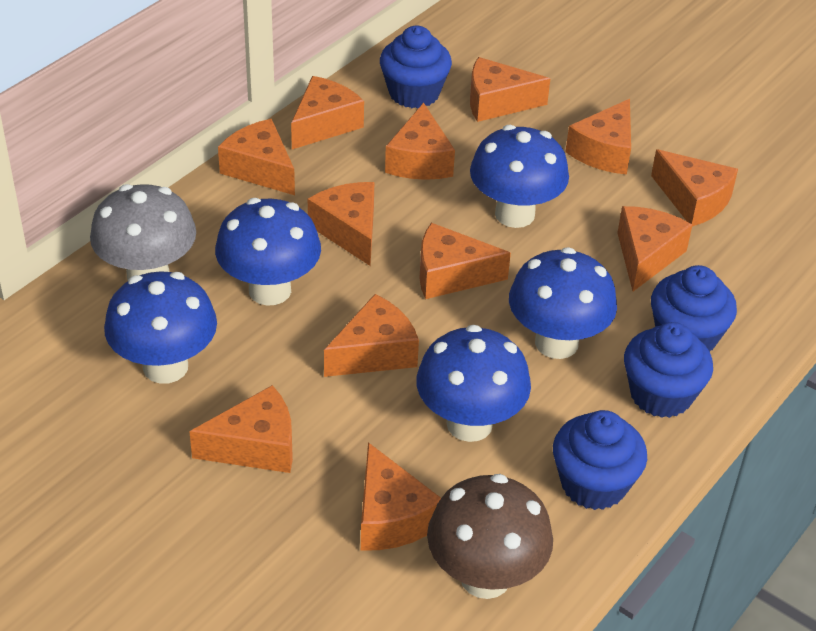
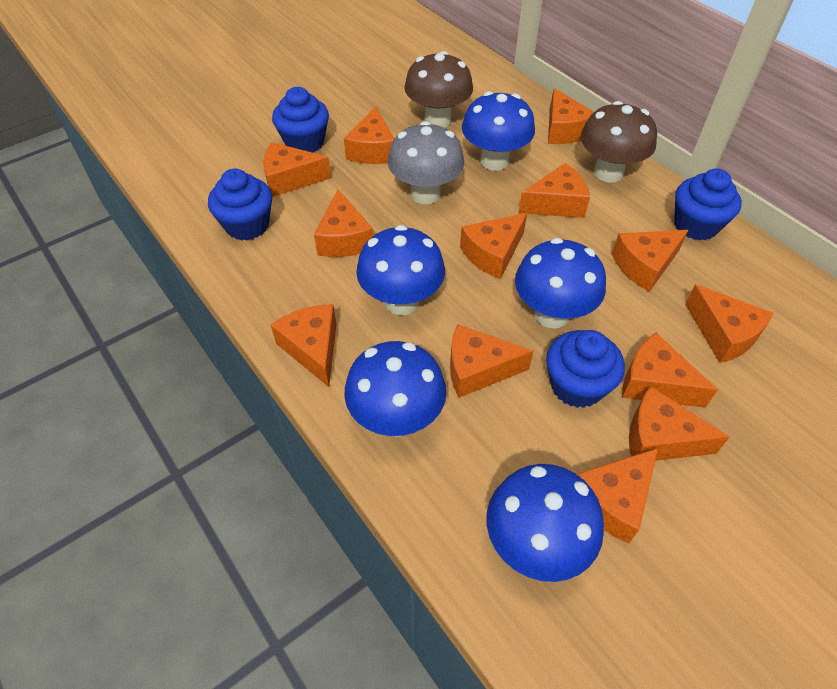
brown mushroom: 1 -> 2
orange cheese: 12 -> 13

